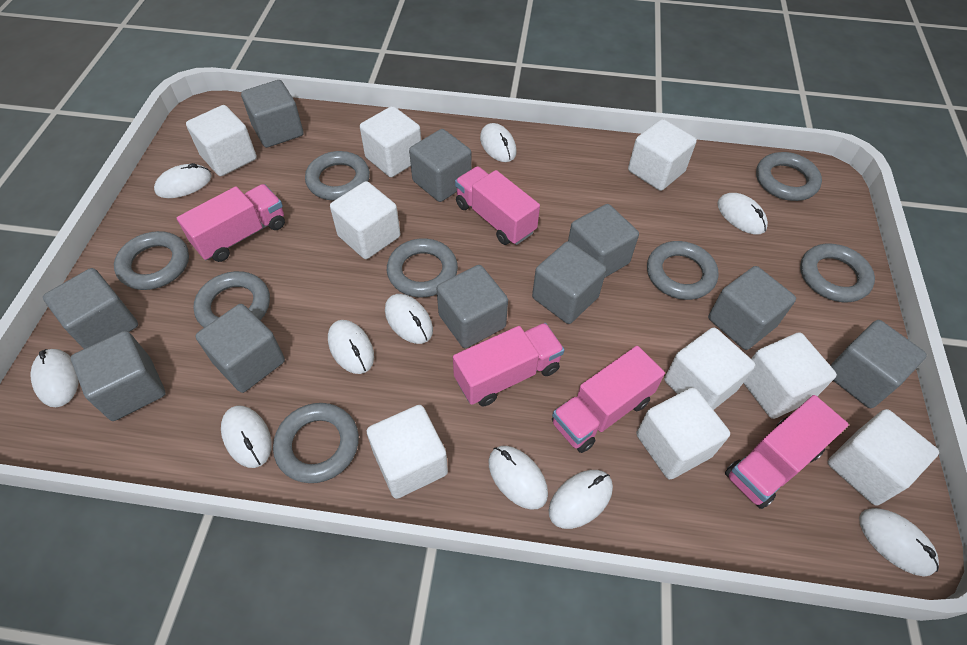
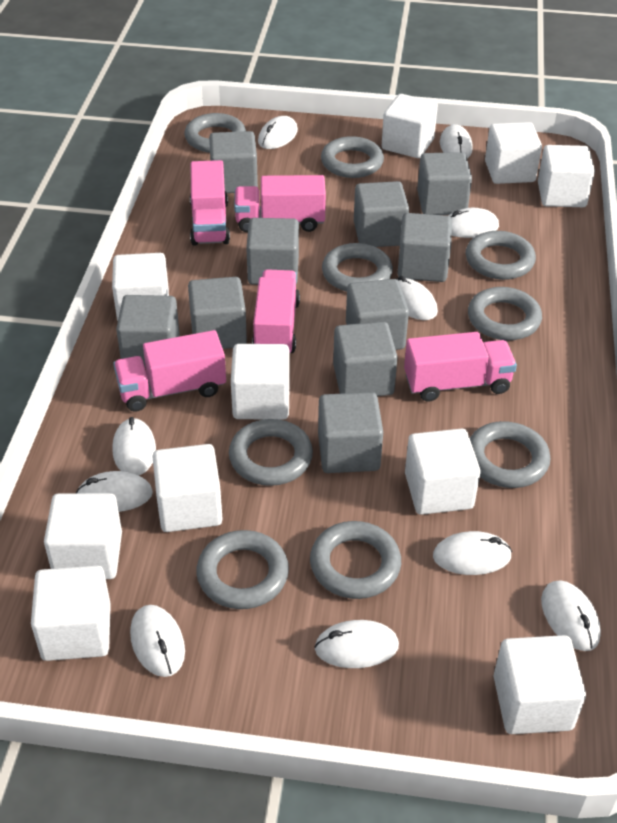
grey ring: 8 -> 9
white cube: 9 -> 10

